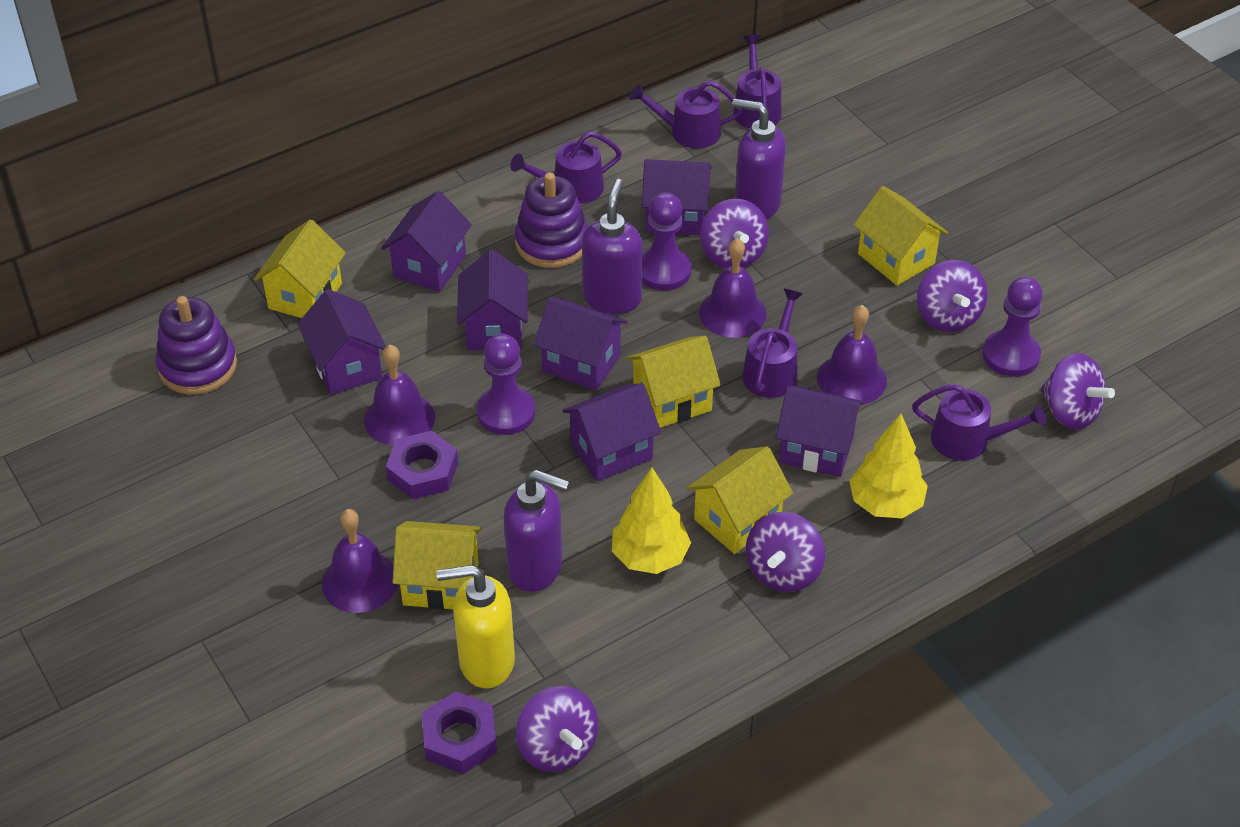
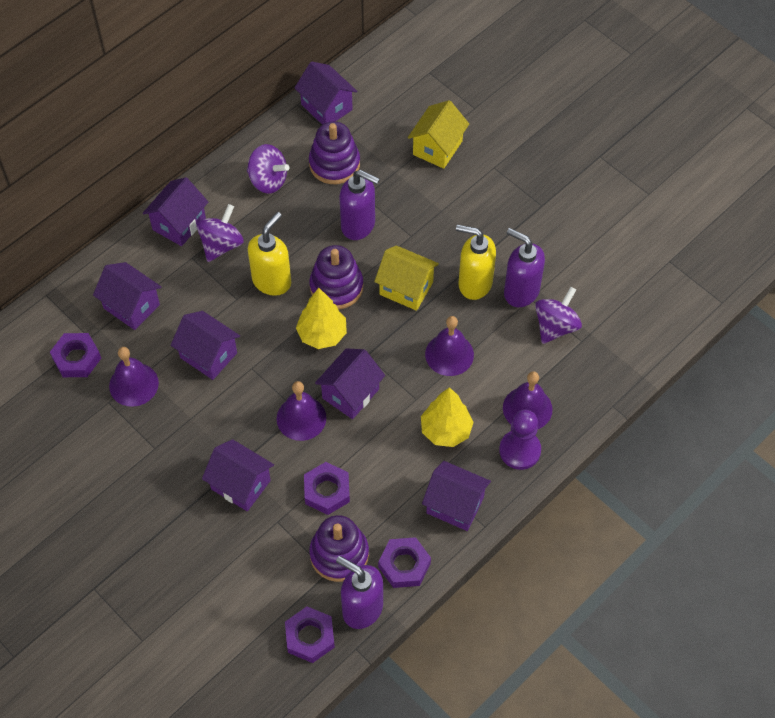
purple nut: 2 -> 4
purple pawn: 3 -> 1
purple spinning top: 5 -> 3
purple stacking toy: 2 -> 3
purple watering can: 5 -> 0
yellow house: 5 -> 2
yellow soap dispenser: 1 -> 2

